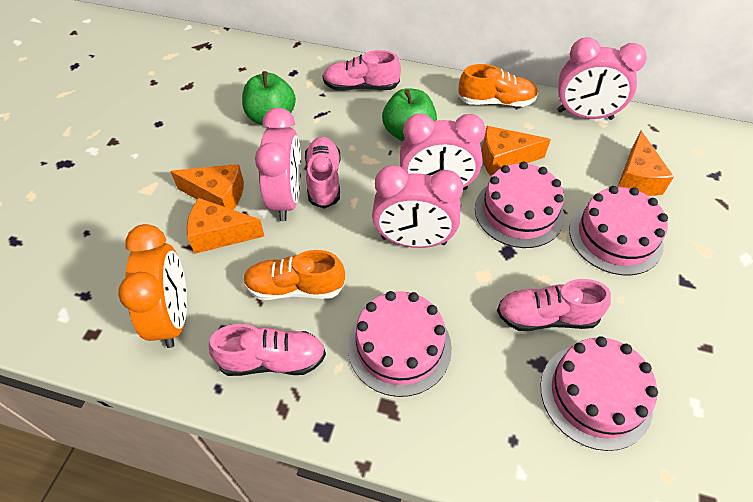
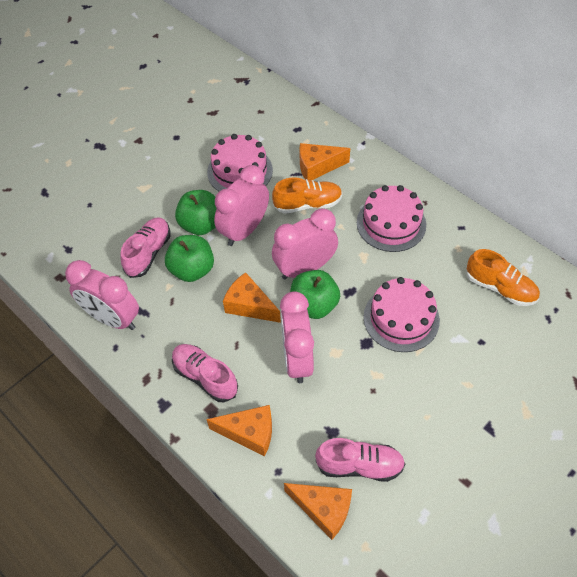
green apple: 2 -> 3
orange clock: 1 -> 0
pink cake: 4 -> 3
pink shoe: 4 -> 3

